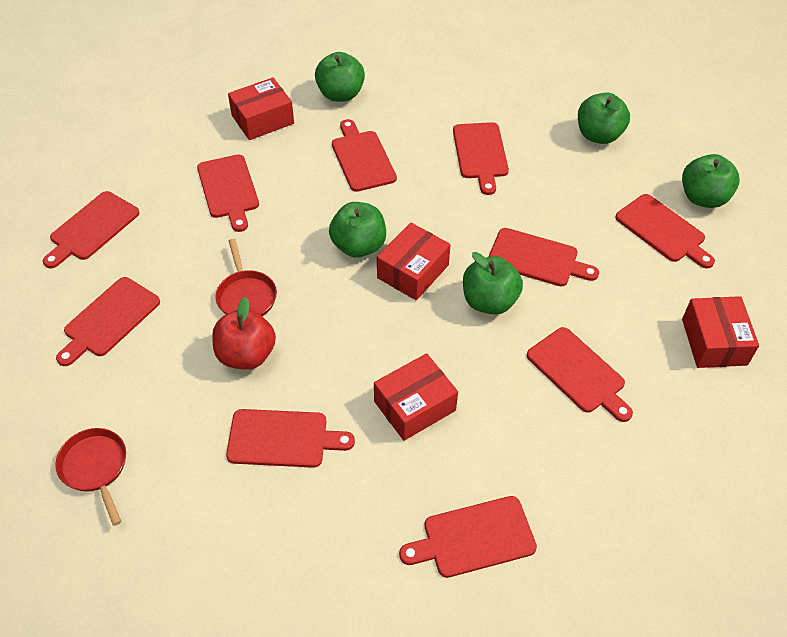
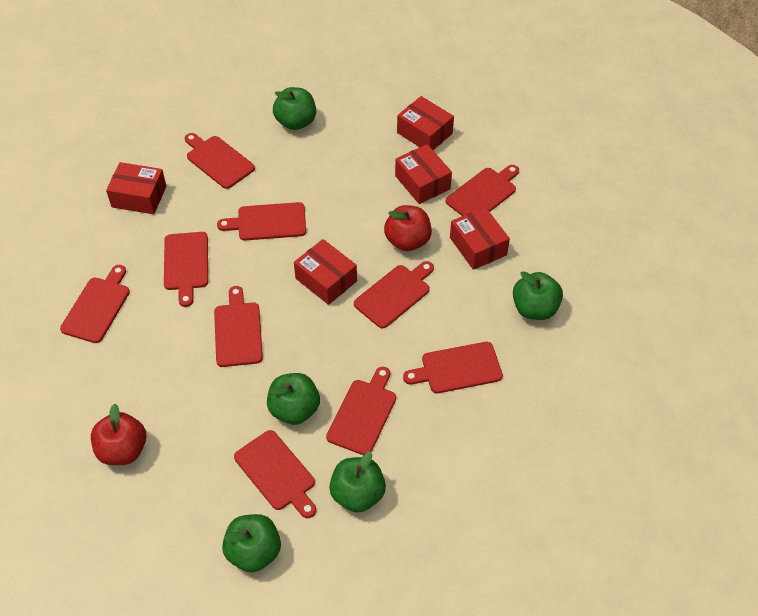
red apple: 1 -> 2
red box: 4 -> 5
red pan: 2 -> 0

